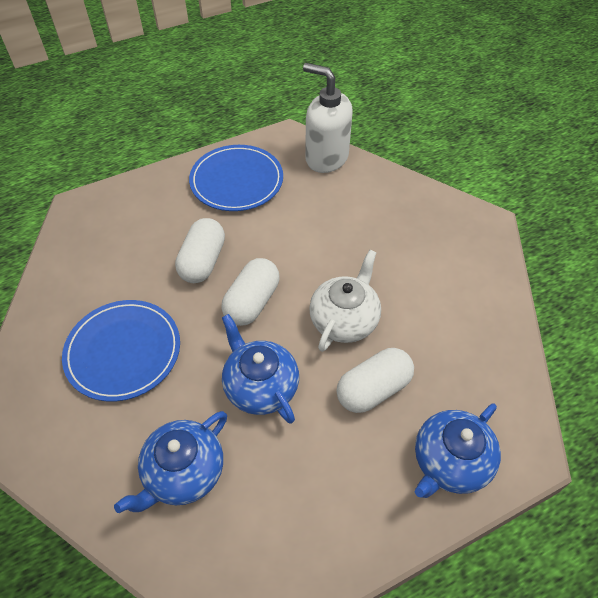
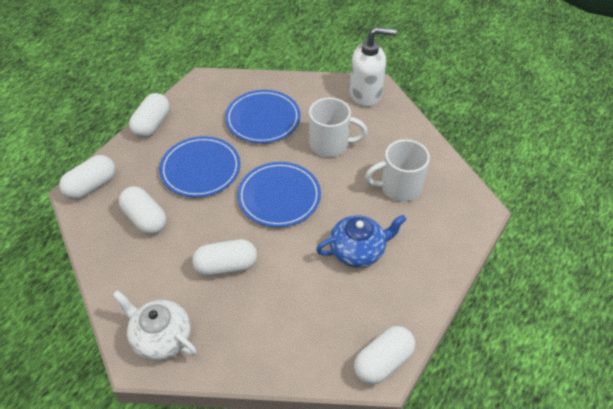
blue plate: 2 -> 3
blue teapot: 3 -> 1
white capsule: 3 -> 5
white mug: 0 -> 2

